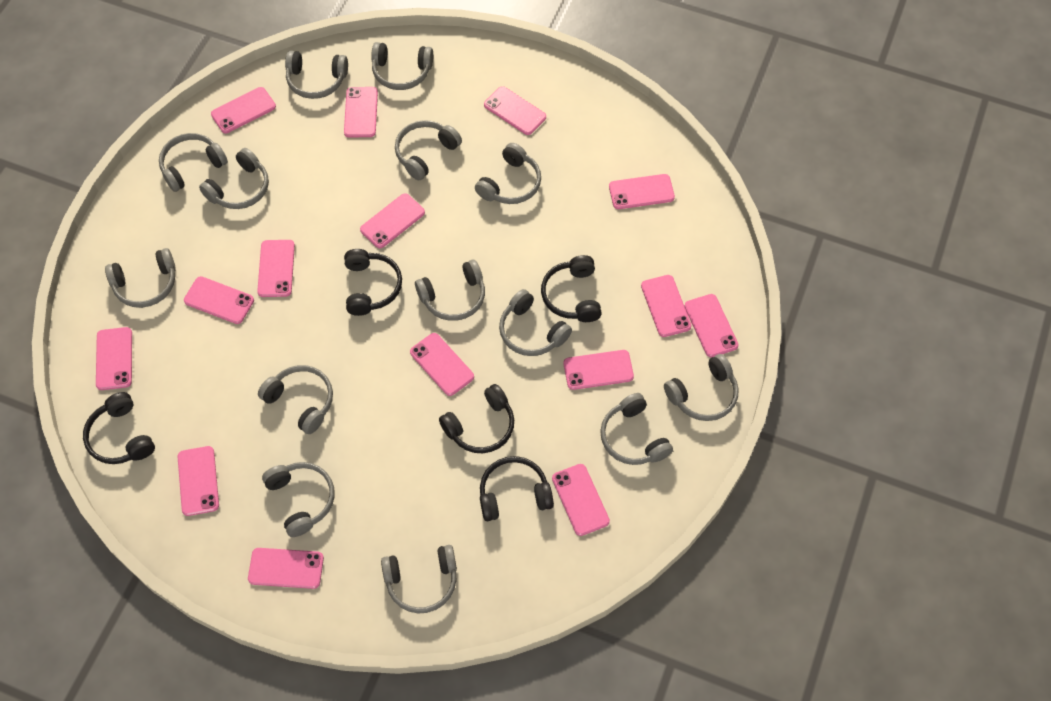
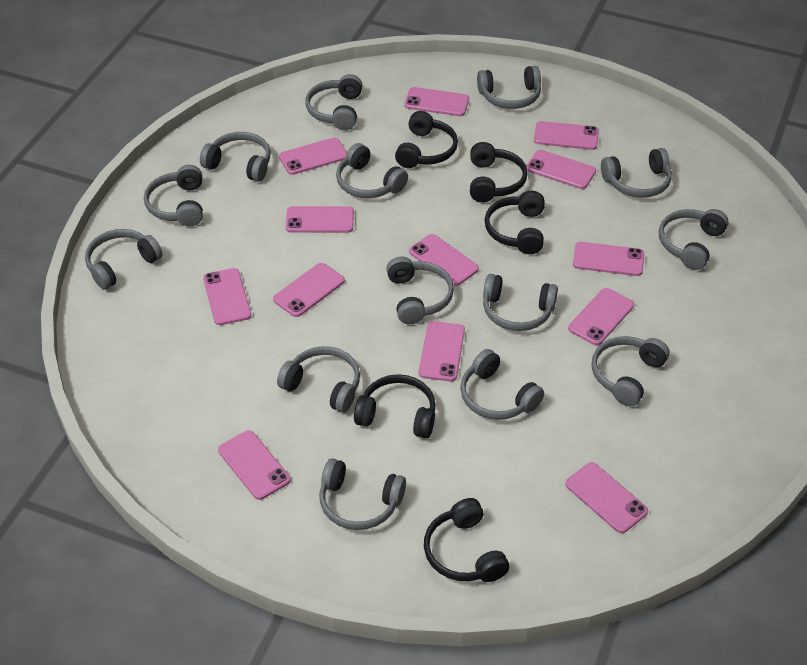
pink phone: 15 -> 13

